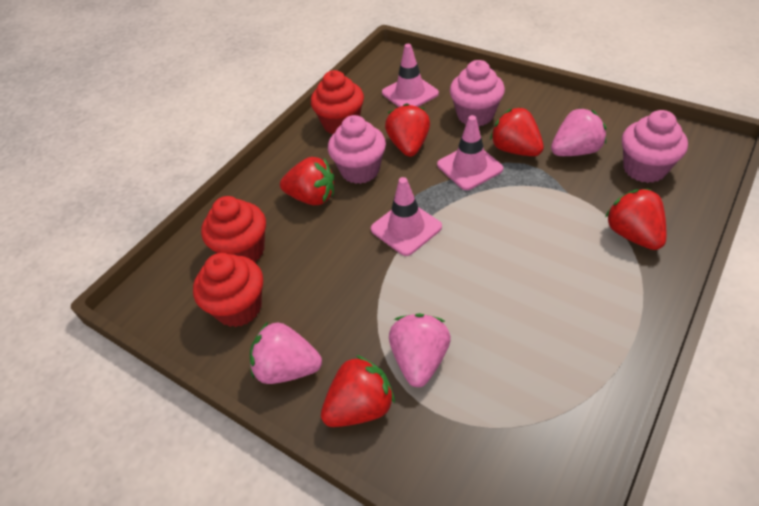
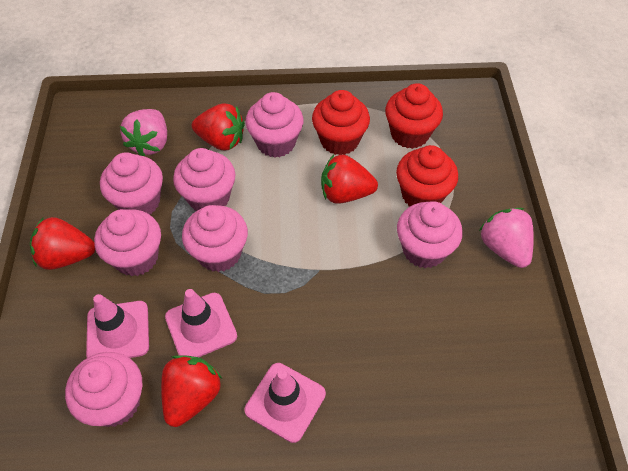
pink cupcake: 3 -> 7
pink strawberry: 3 -> 2
red strawberry: 5 -> 4

